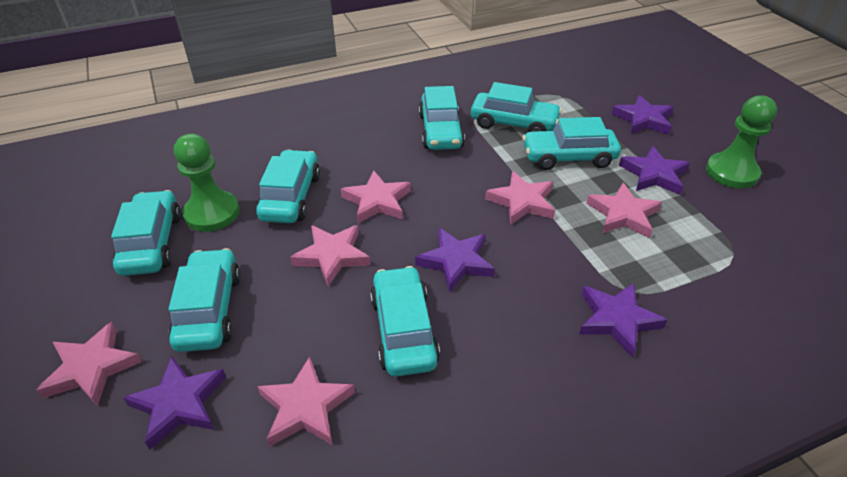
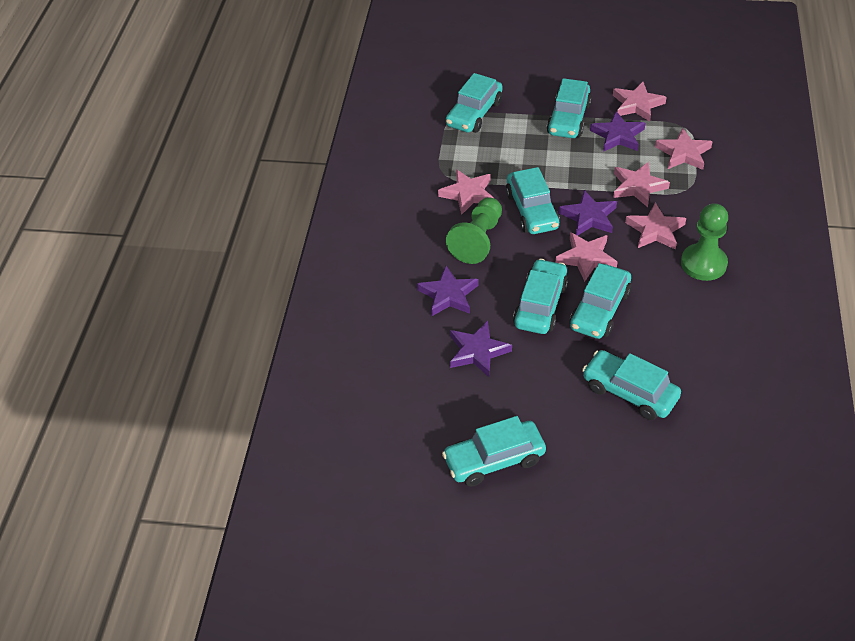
purple star: 5 -> 4

